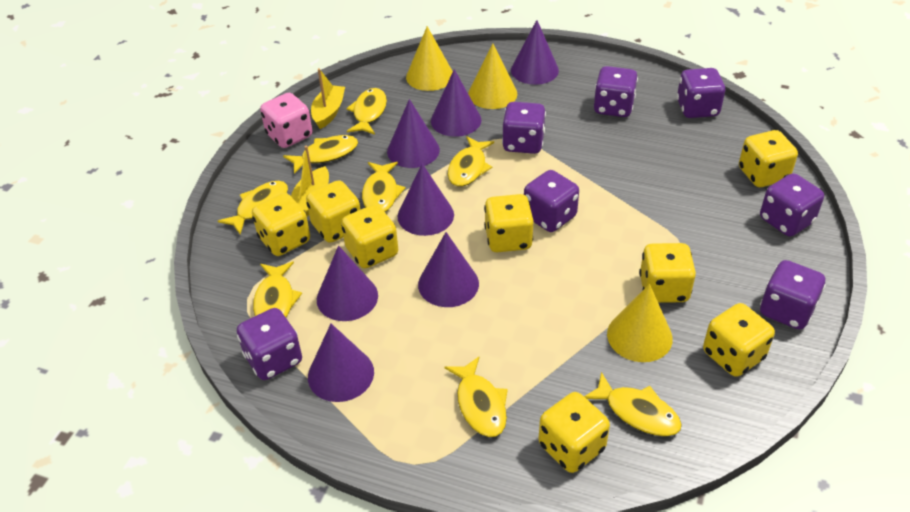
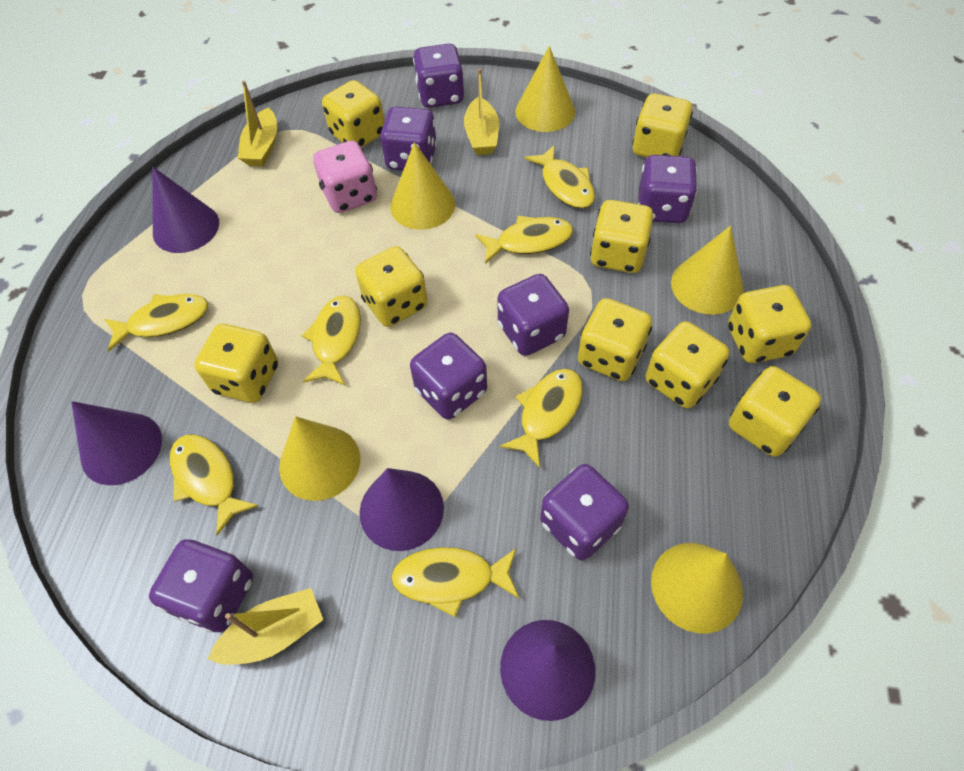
purple cone: 7 -> 4
yellow boat: 2 -> 3
yellow cone: 3 -> 5
yellow dice: 8 -> 9
yellow fish: 8 -> 7

